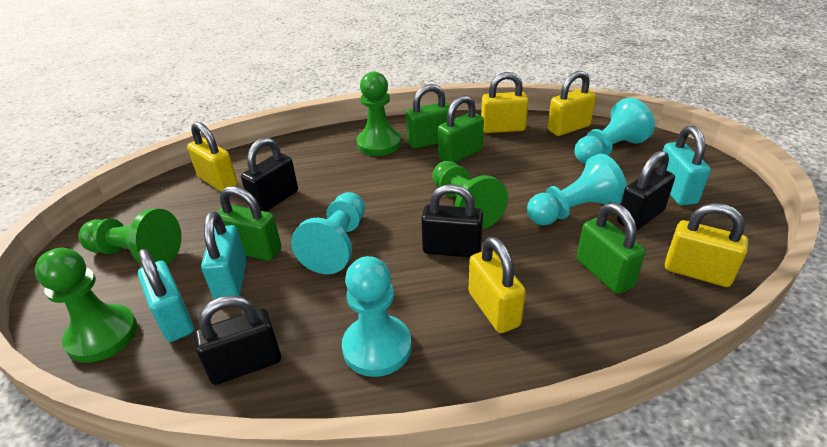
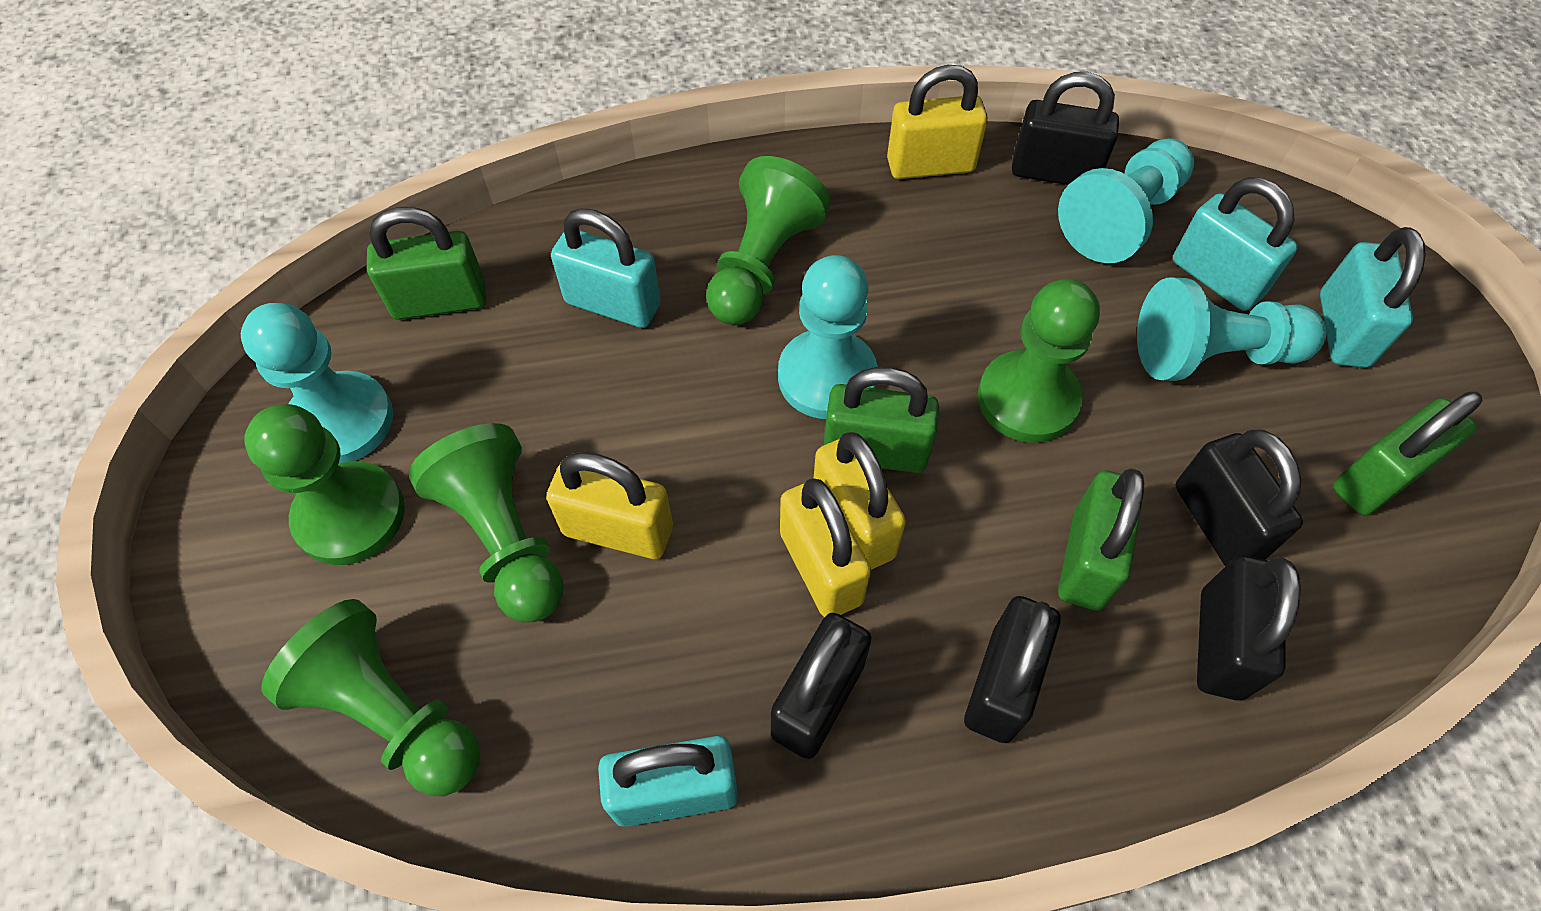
black padlock: 4 -> 5
green pawn: 4 -> 5
turquoise padlock: 3 -> 4
yellow padlock: 5 -> 4

